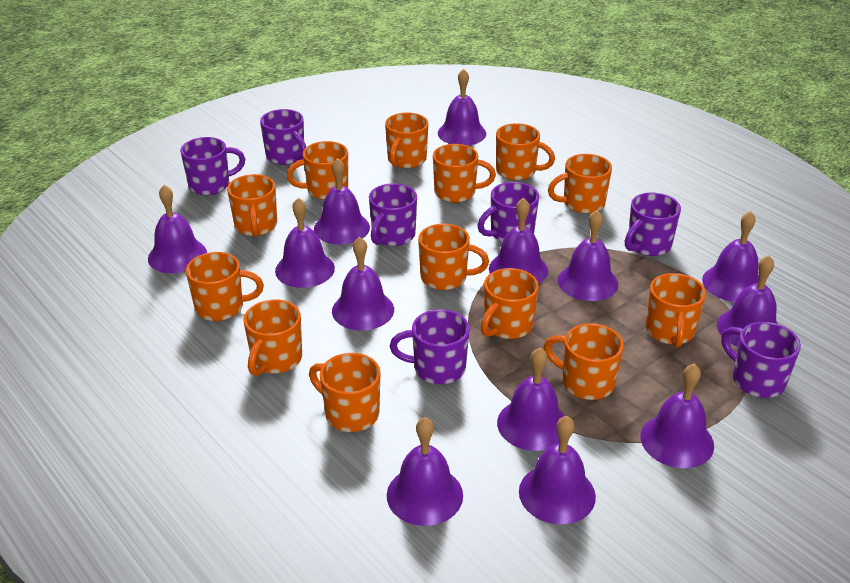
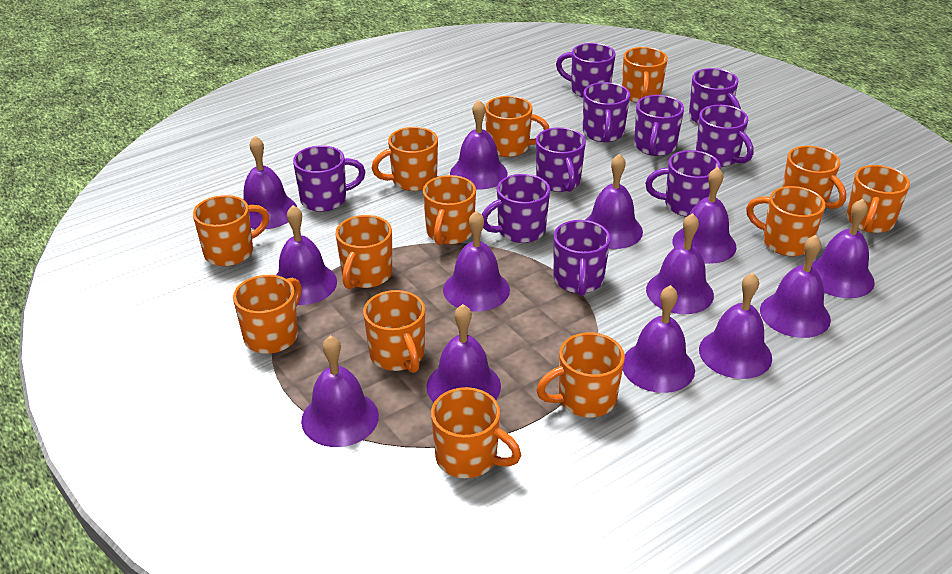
purple mug: 7 -> 10

